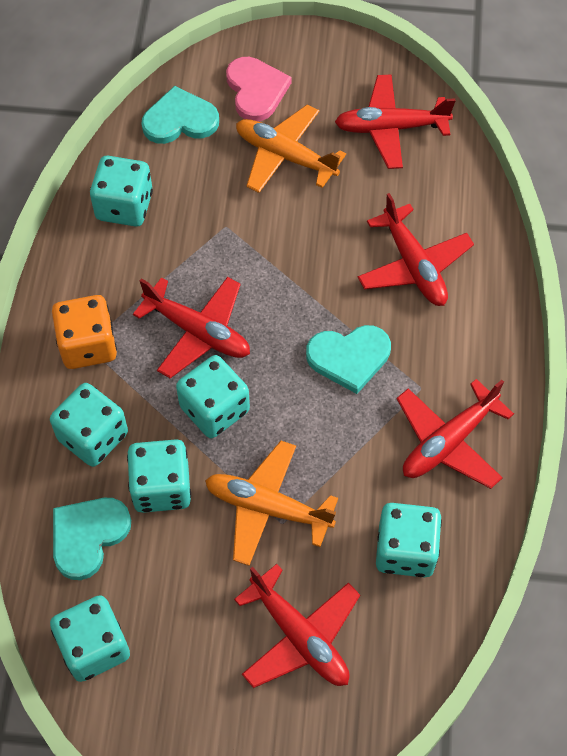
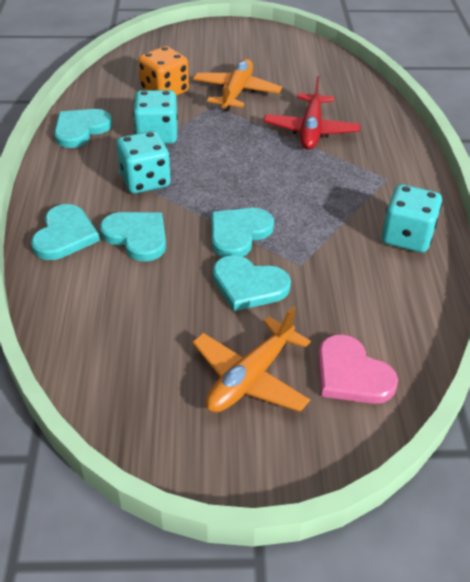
red plane: 5 -> 1
turquoise dice: 6 -> 3
turquoise heart: 3 -> 5

